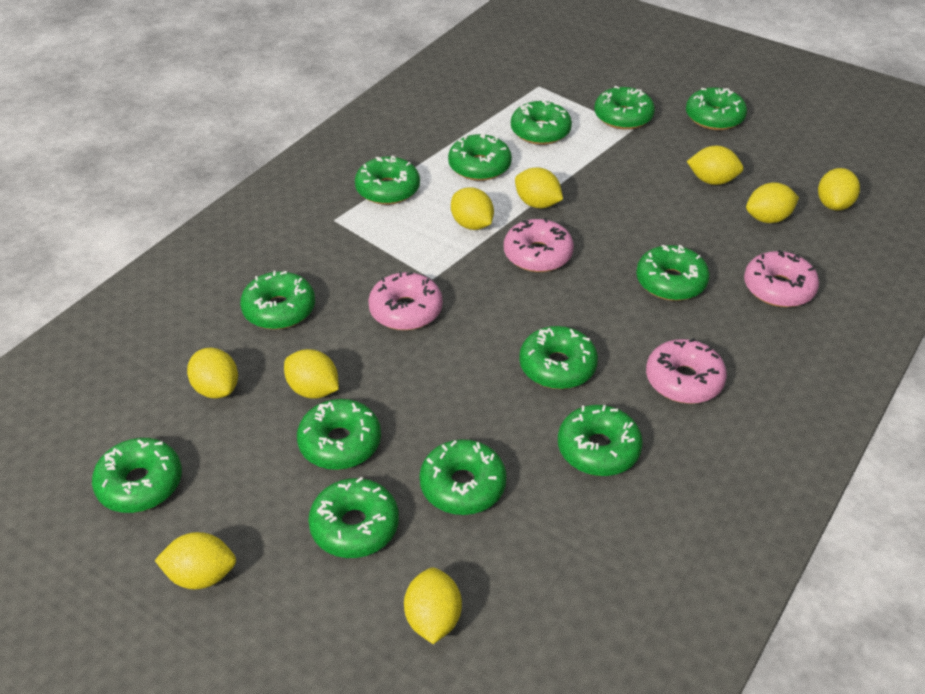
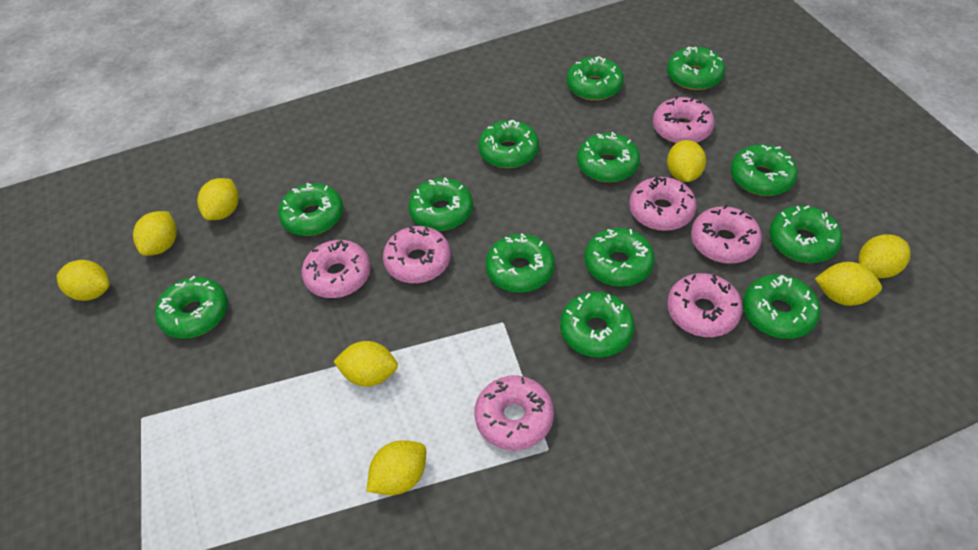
pink donut: 4 -> 7
yellow lemon: 9 -> 8

